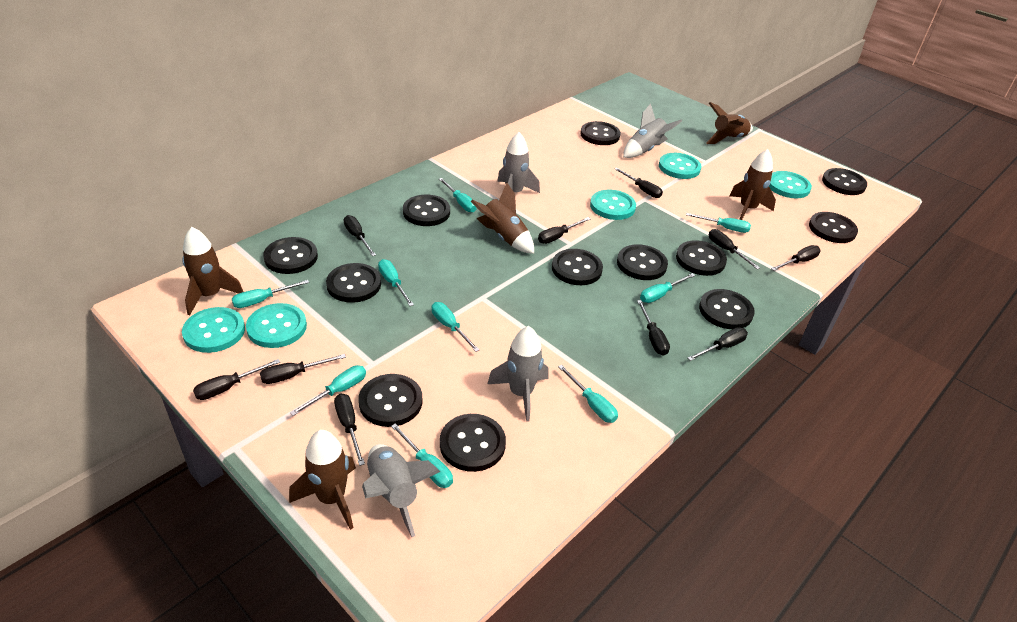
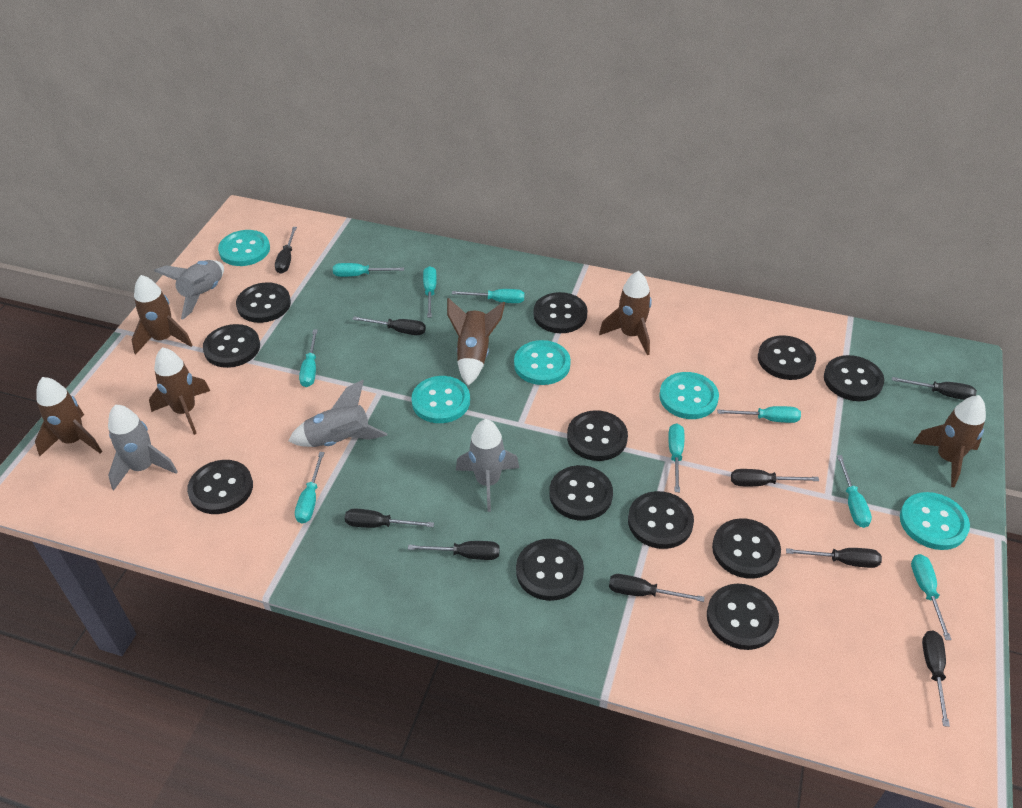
black screwdriver: 10 -> 9
brown rocket: 5 -> 6

